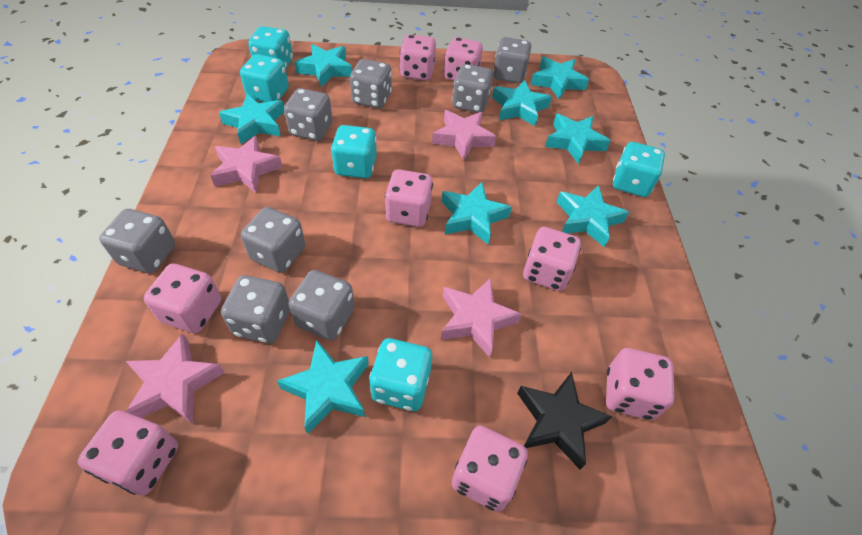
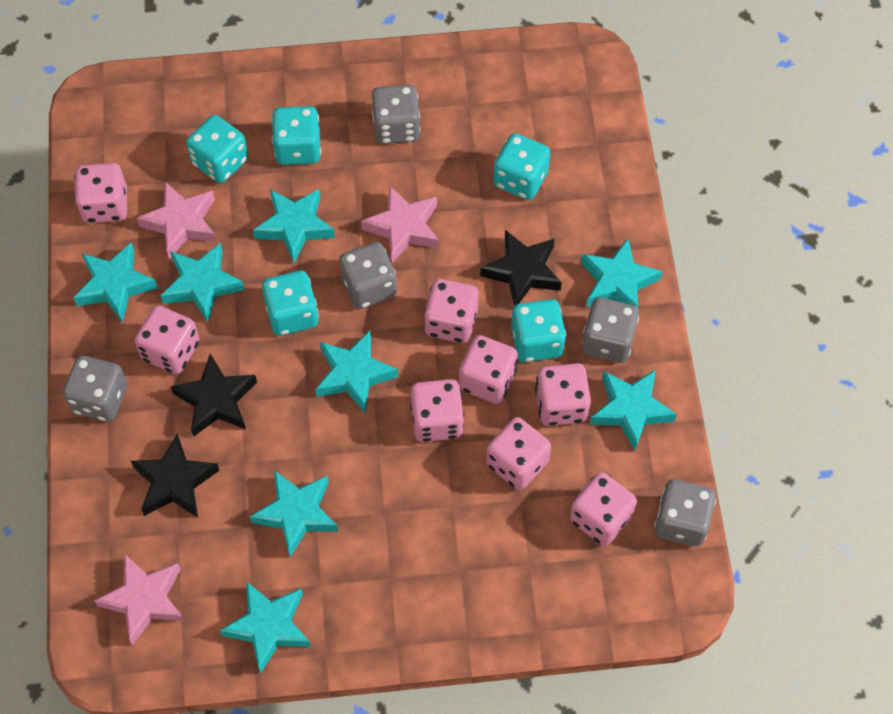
black star: 1 -> 3
grey dice: 8 -> 5
pink star: 4 -> 3

